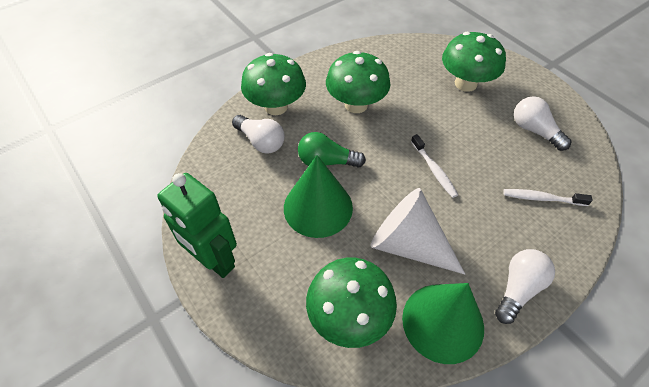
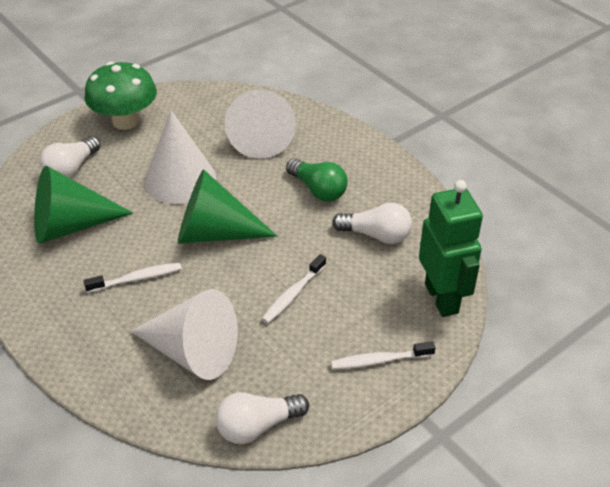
green mushroom: 4 -> 1
white cone: 1 -> 3
white toothbrush: 2 -> 3

